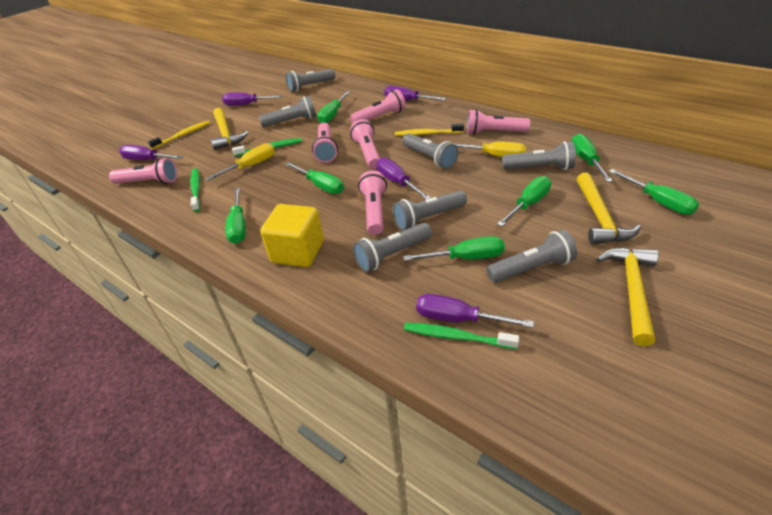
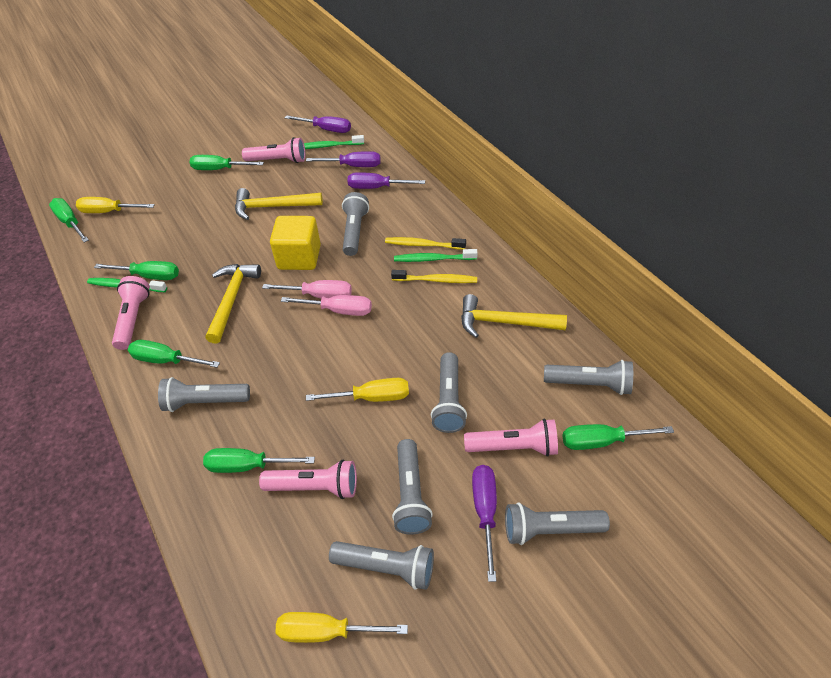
green screwdriver: 7 -> 6
pink flashlight: 6 -> 4
pink screwdriver: 0 -> 2
purple screwdriver: 5 -> 4
yellow screwdriver: 2 -> 3

